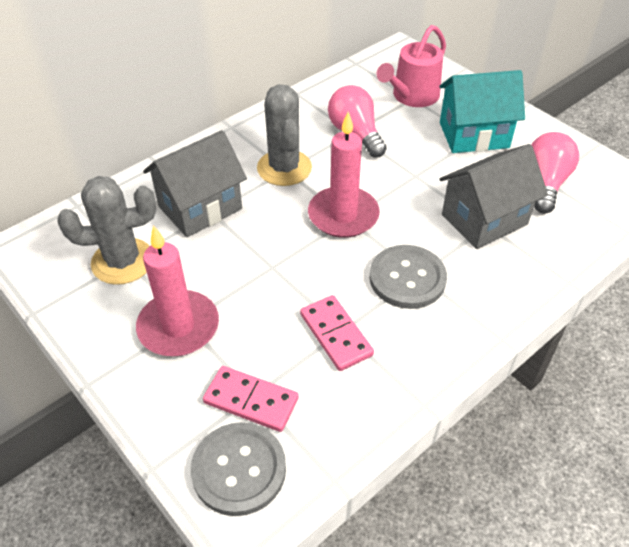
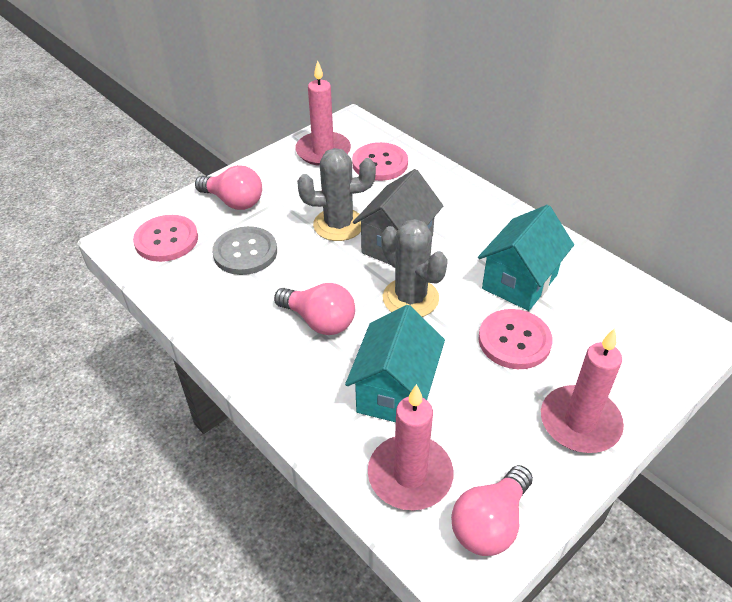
grey button: 2 -> 1
grey house: 2 -> 1
pink button: 0 -> 3
pink candle: 2 -> 3
pink domino: 2 -> 0
pink light bulb: 2 -> 3
pink watering can: 1 -> 0
turquoise house: 1 -> 2

